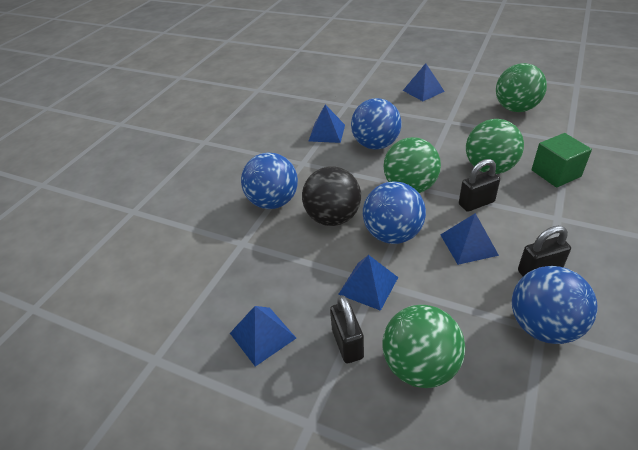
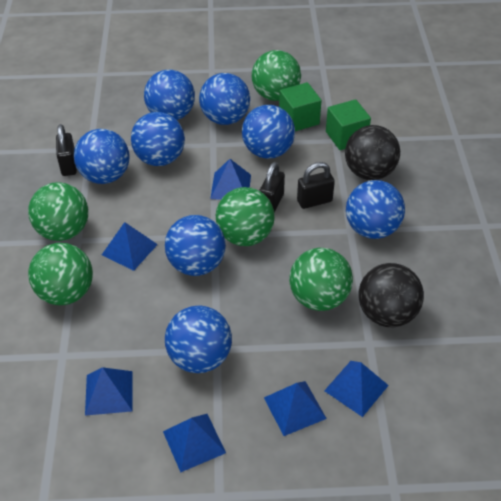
black ball: 1 -> 2
blue ball: 4 -> 8
blue pyramid: 5 -> 6
green ball: 4 -> 5
green cube: 1 -> 2

